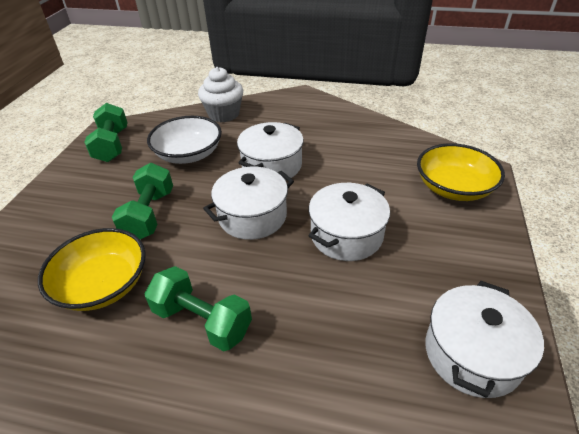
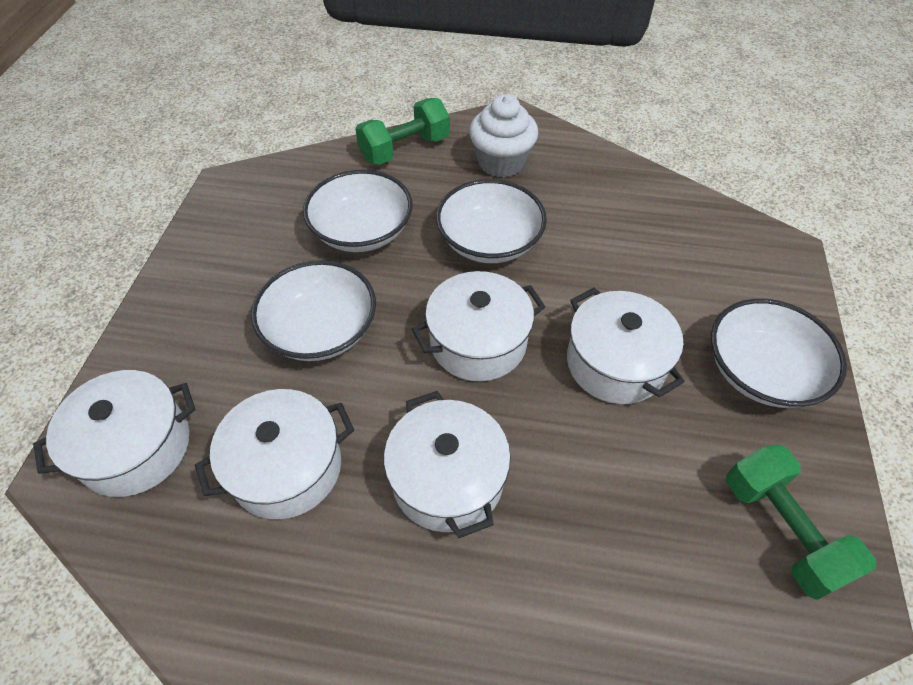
green dumbbell: 3 -> 2
white bowl: 1 -> 4
white pot: 4 -> 5
yellow bowl: 2 -> 0

